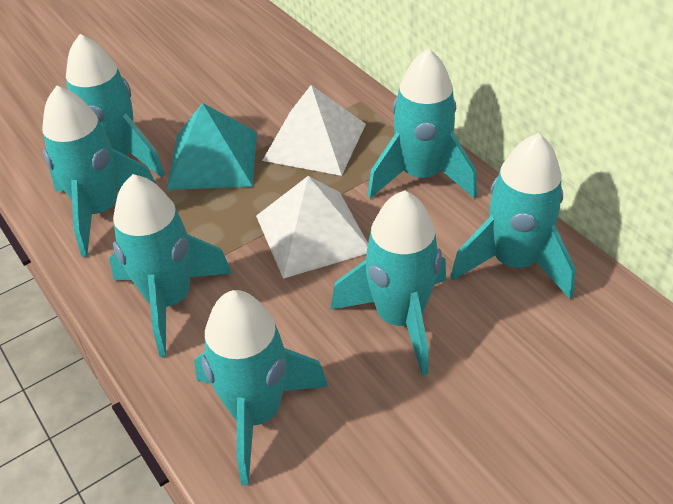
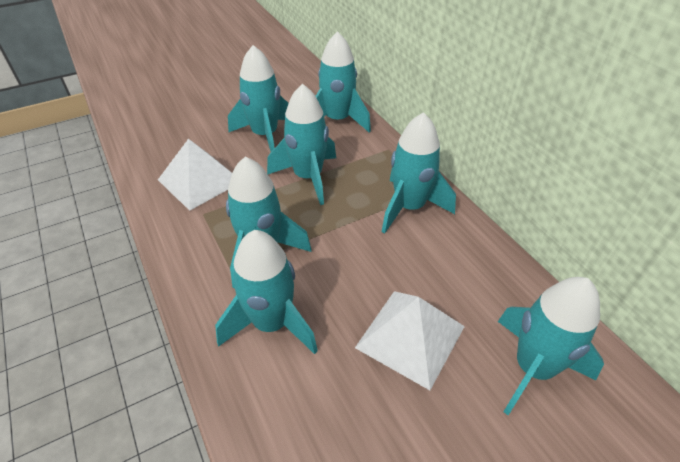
turquoise pyramid: 1 -> 0

